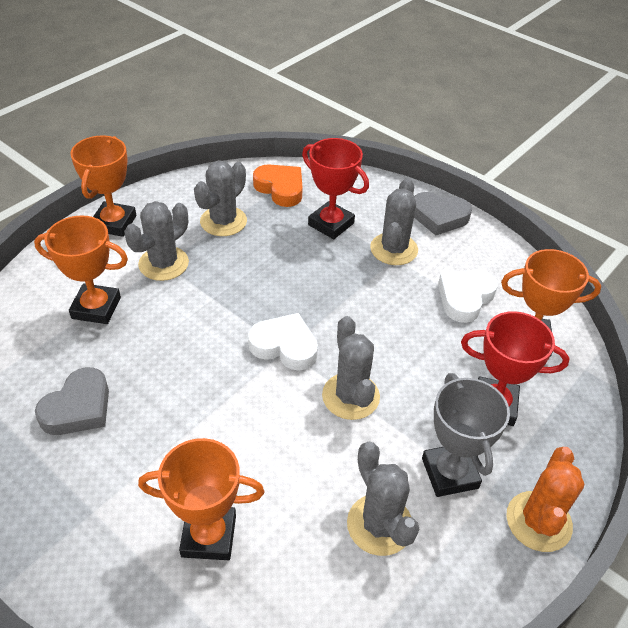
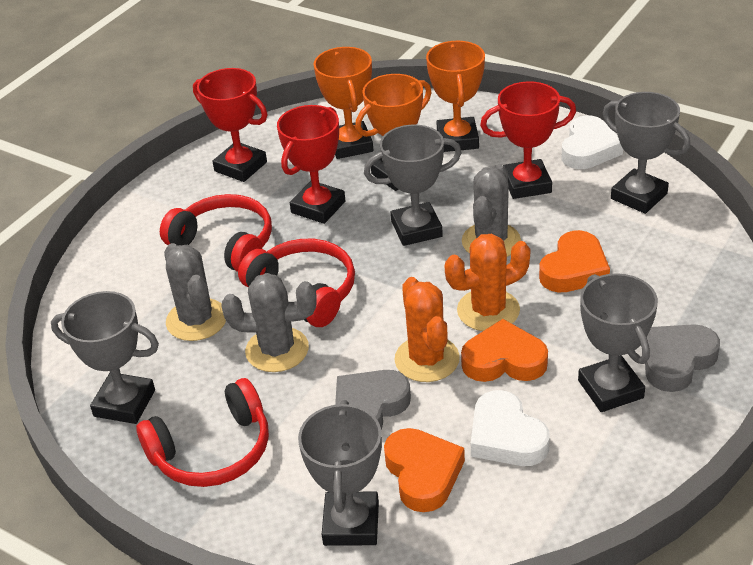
grey cactus: 5 -> 3
grey trophy: 1 -> 5
orange cactus: 1 -> 2
orange heart: 1 -> 3
orange trophy: 4 -> 3
red headphones: 0 -> 3
red trophy: 2 -> 3

